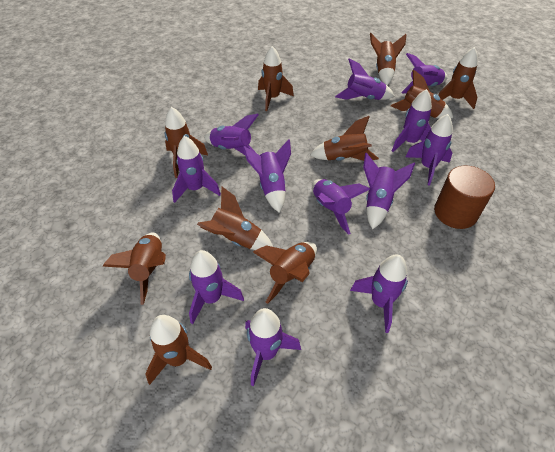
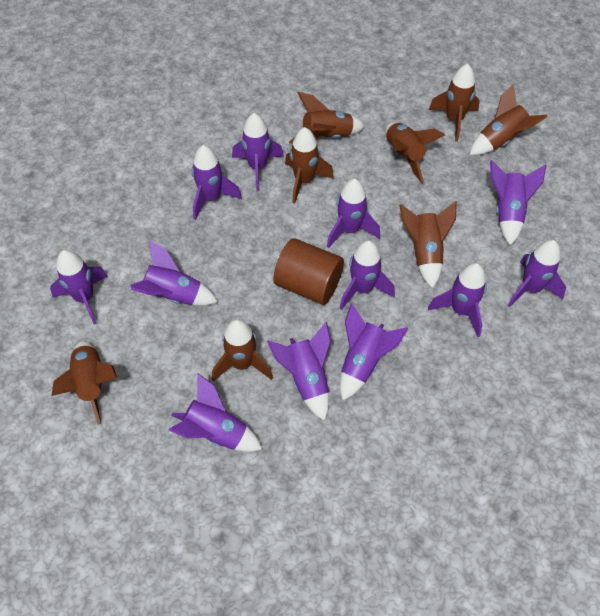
brown rocket: 10 -> 8

